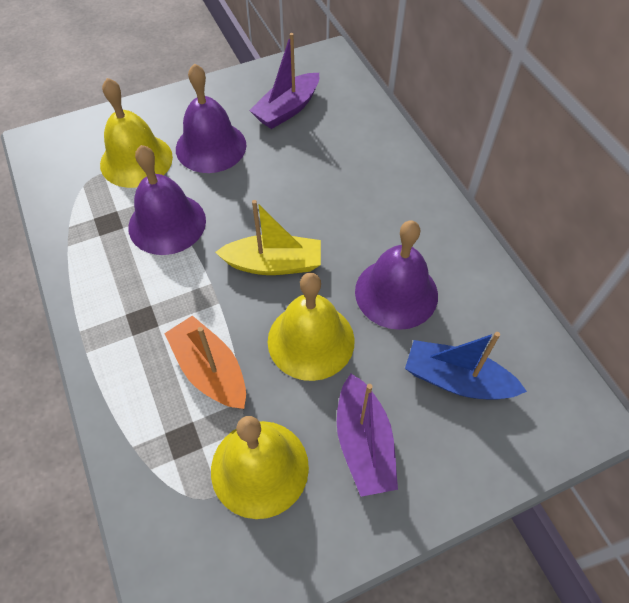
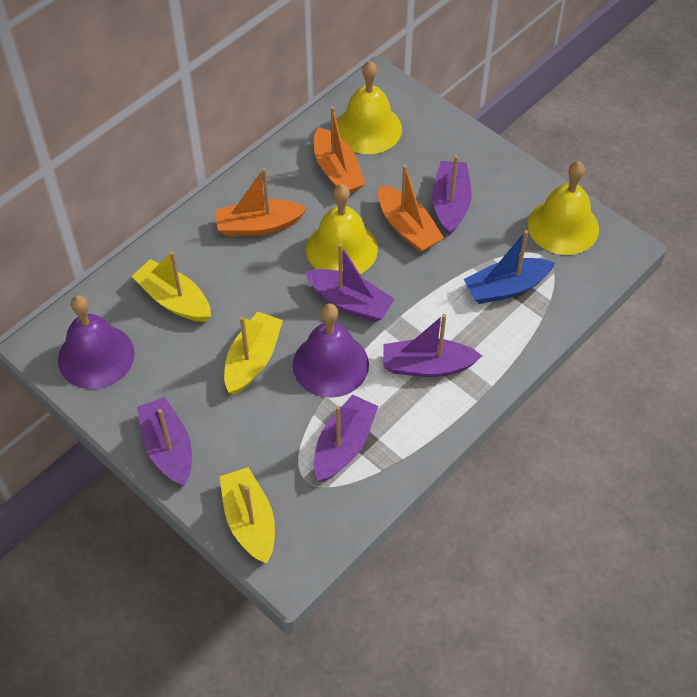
orange boat: 1 -> 3
purple bell: 3 -> 2
purple boat: 2 -> 5
yellow boat: 1 -> 3

